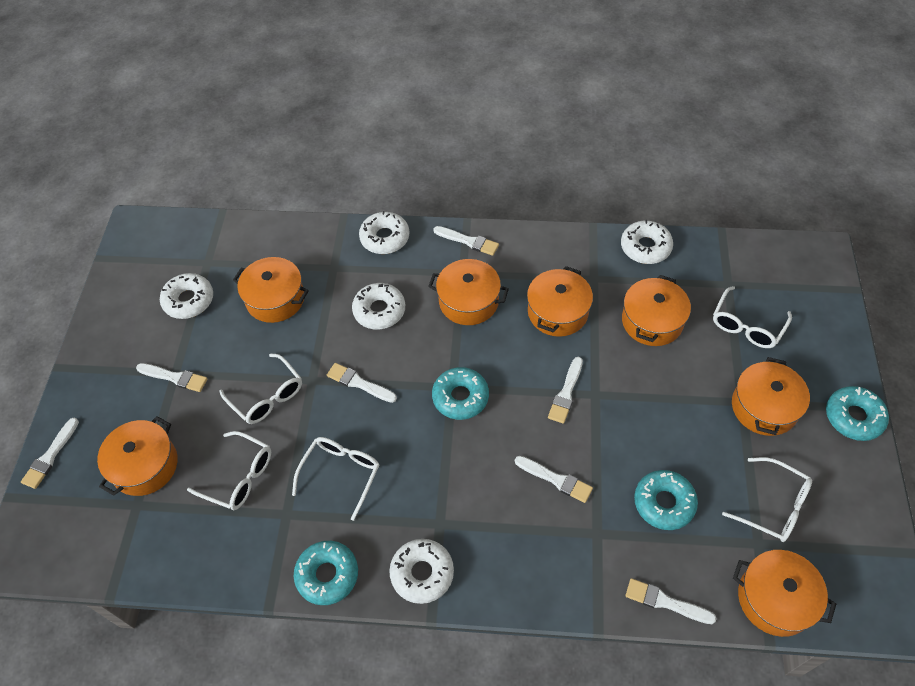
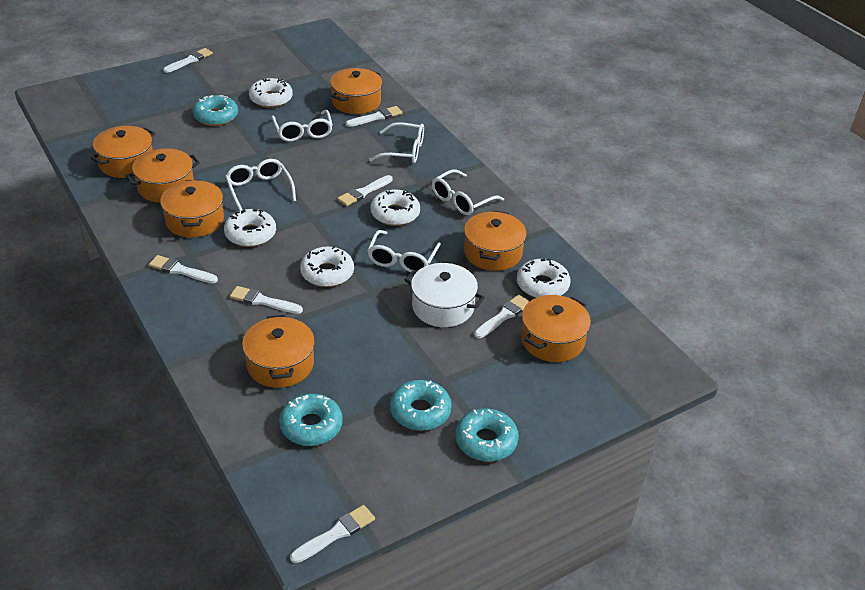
white pot: 0 -> 1

